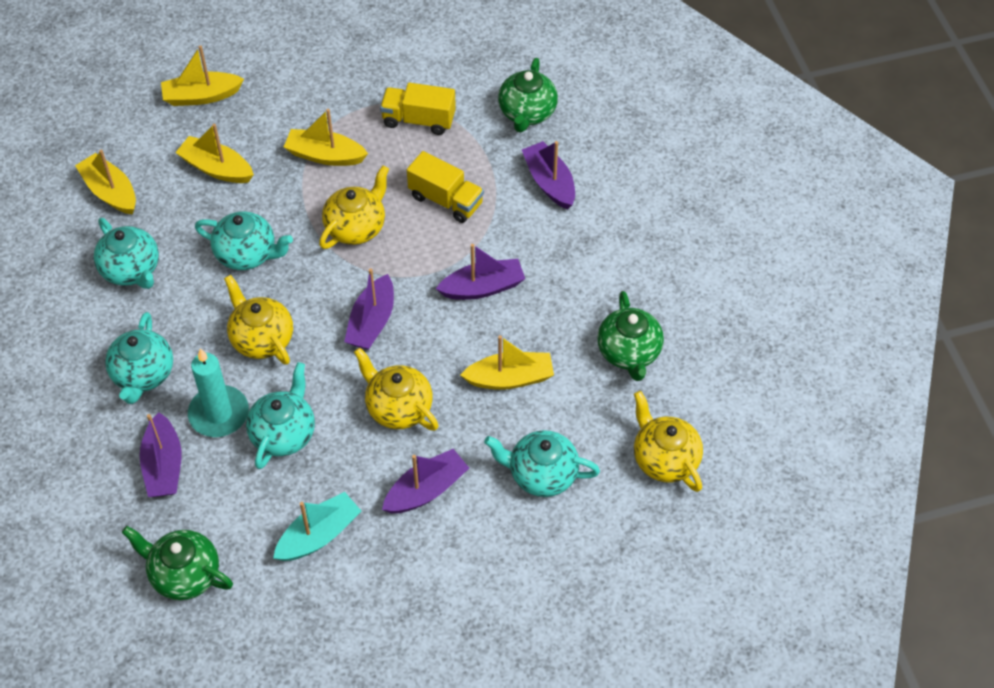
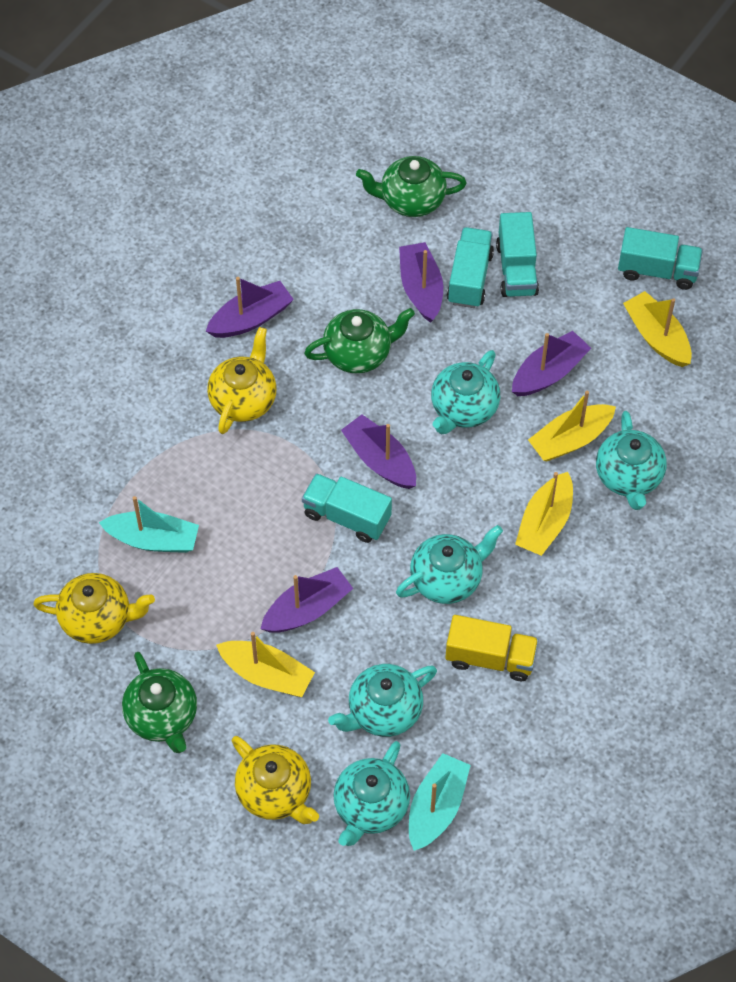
turquoise boat: 1 -> 2
turquoise candle: 1 -> 0
turquoise truck: 0 -> 4
yellow boat: 5 -> 4
yellow teapot: 4 -> 3
yellow truck: 2 -> 1

